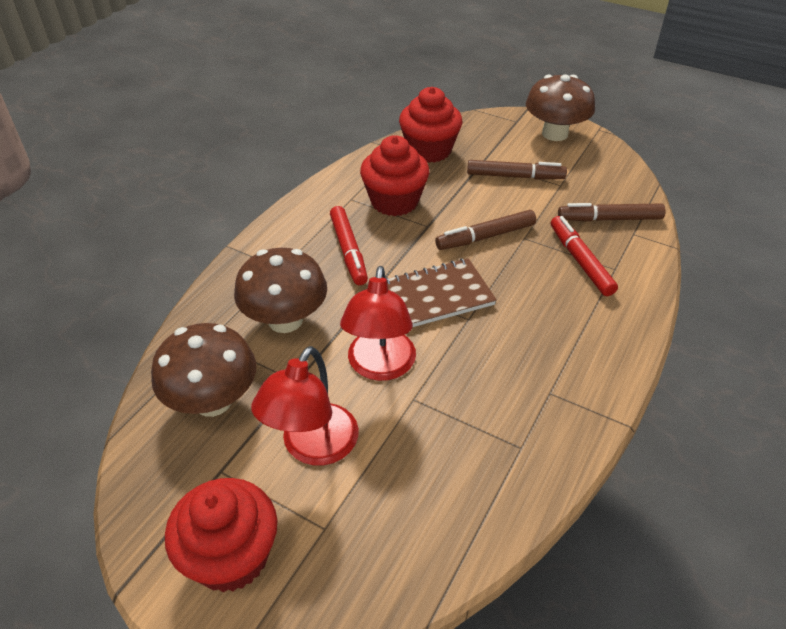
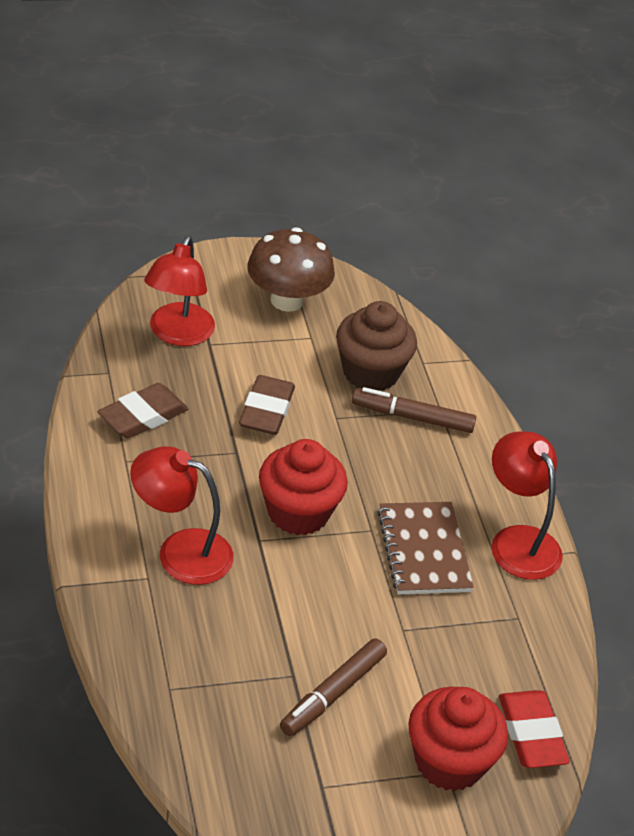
brown cupcake: 0 -> 1
brown eraser: 0 -> 2
brown marker: 3 -> 2
brown mushroom: 3 -> 1
red cupcake: 3 -> 2
red eraser: 0 -> 1
red lamp: 2 -> 3
red marker: 2 -> 0

